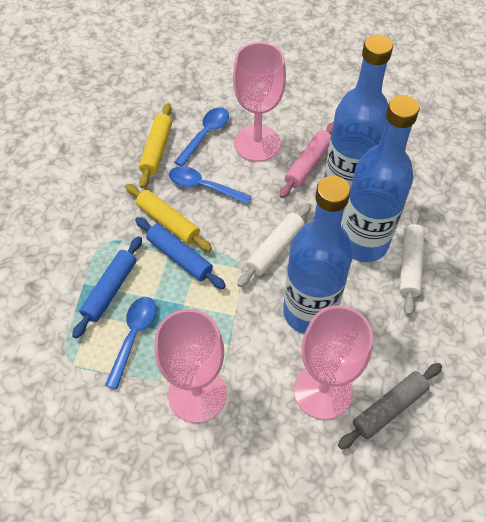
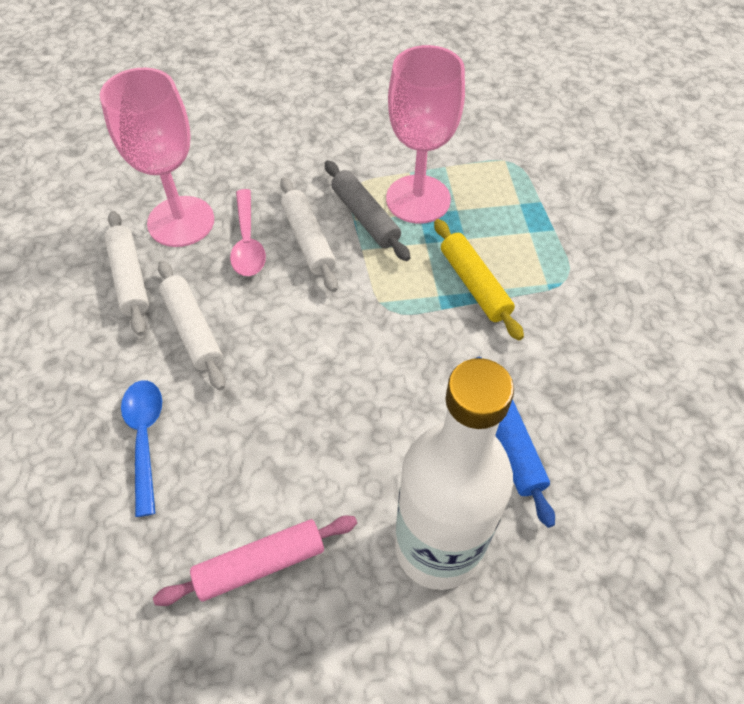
blue bottle: 3 -> 0
blue rolling pin: 2 -> 1
blue spoon: 3 -> 1
pink goblet: 3 -> 2
pink spoon: 0 -> 1
white bottle: 0 -> 1
white rolling pin: 2 -> 3
yellow rolling pin: 2 -> 1

